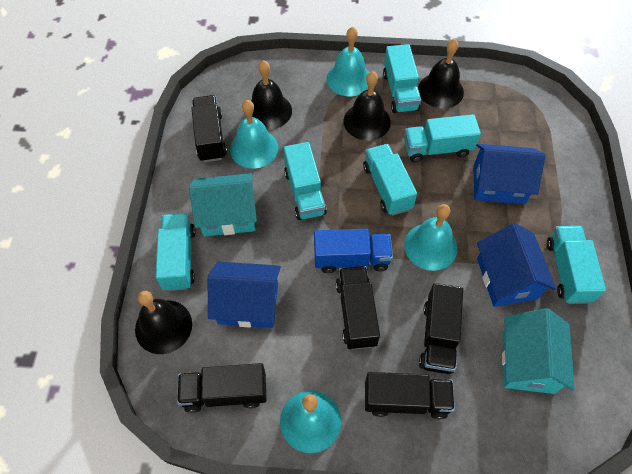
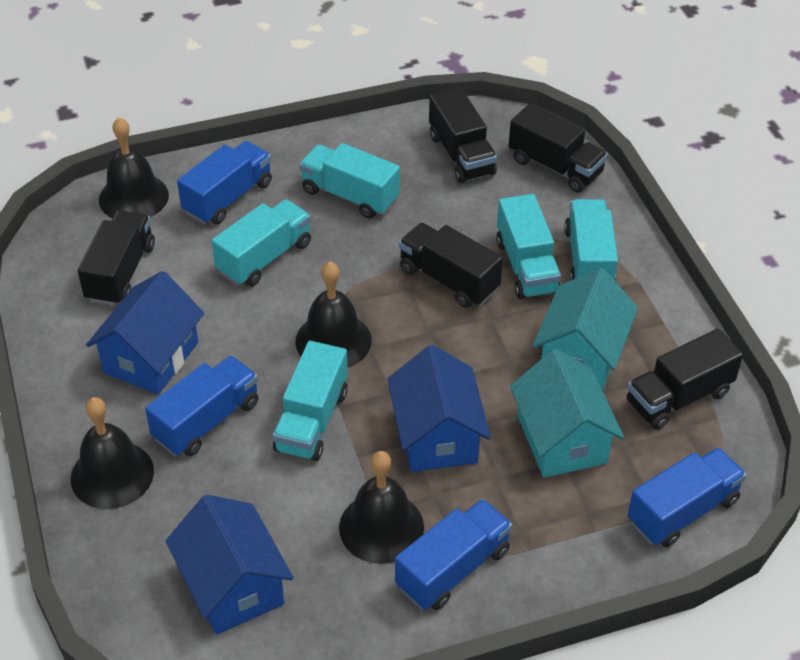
blue truck: 1 -> 4
turquoise bell: 4 -> 0
turquoise truck: 6 -> 5

